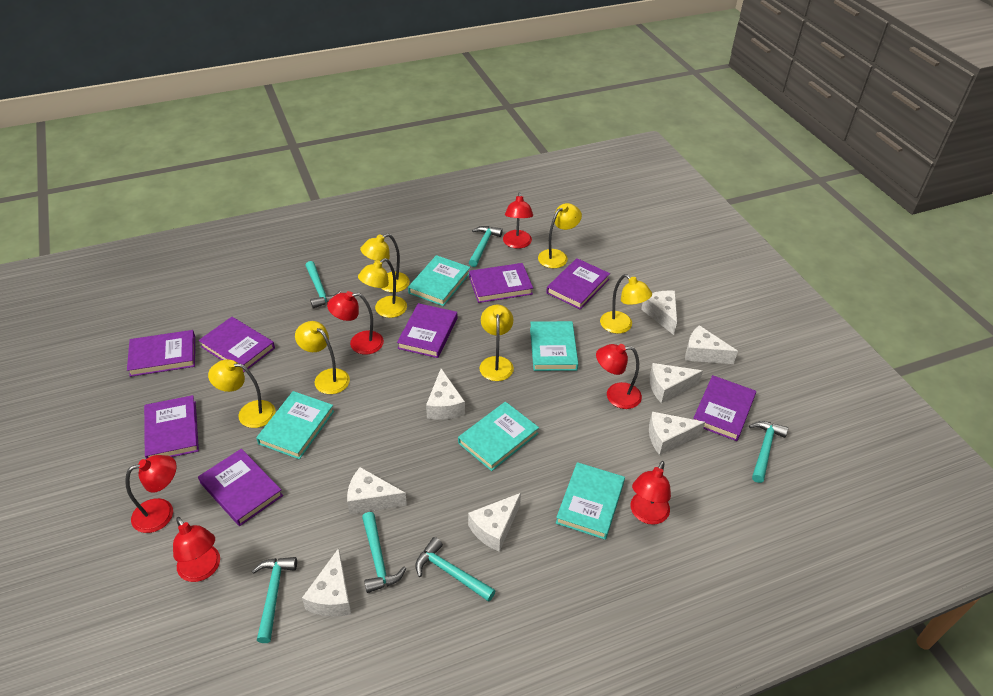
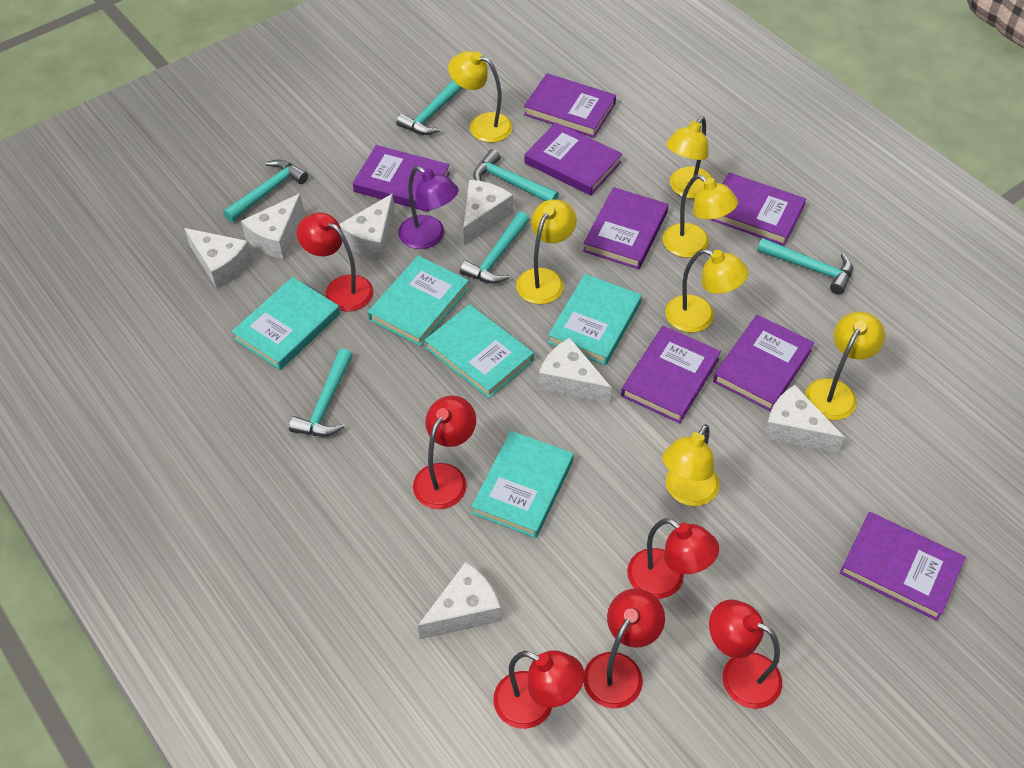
purple lamp: 0 -> 1
white cheese: 8 -> 7

